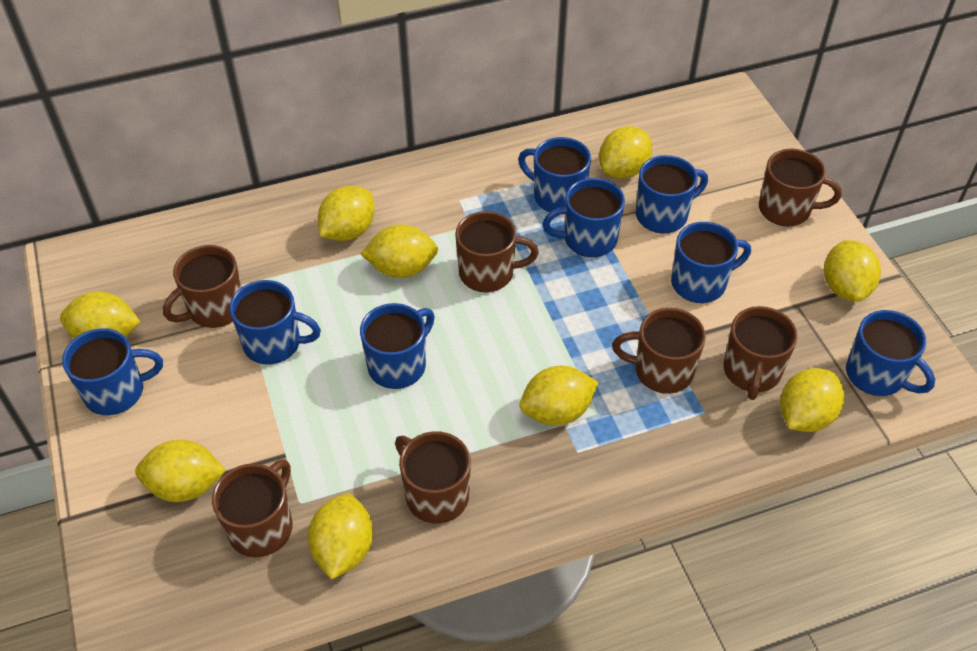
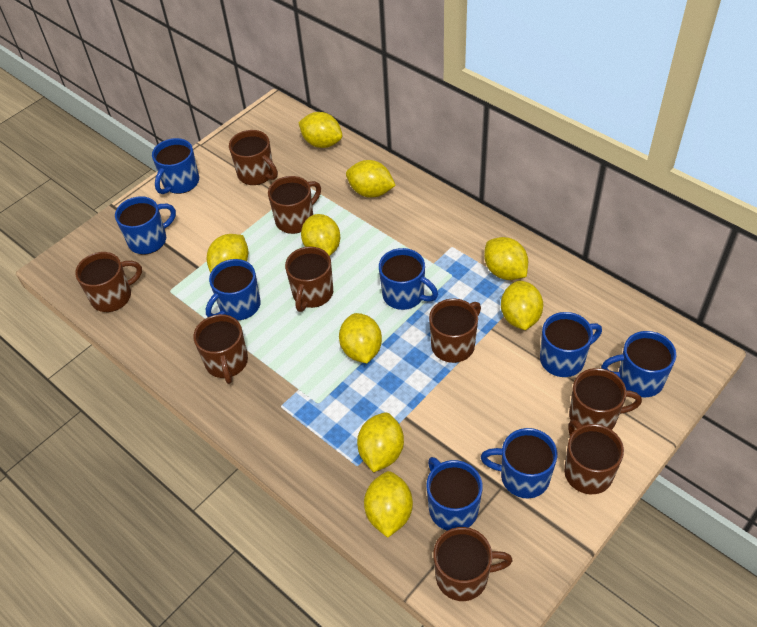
brown mug: 7 -> 9

